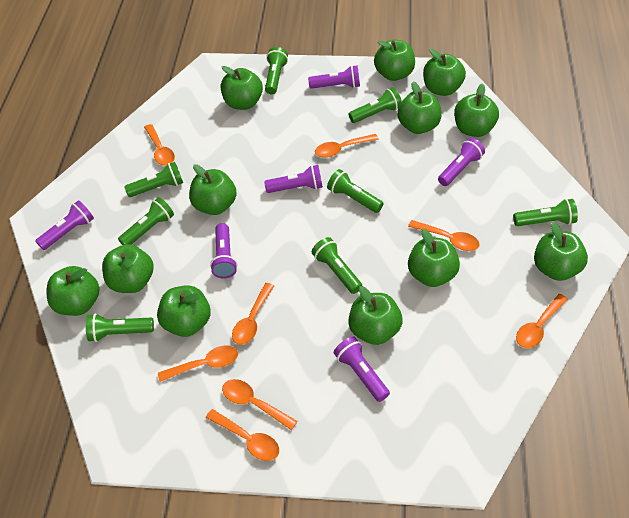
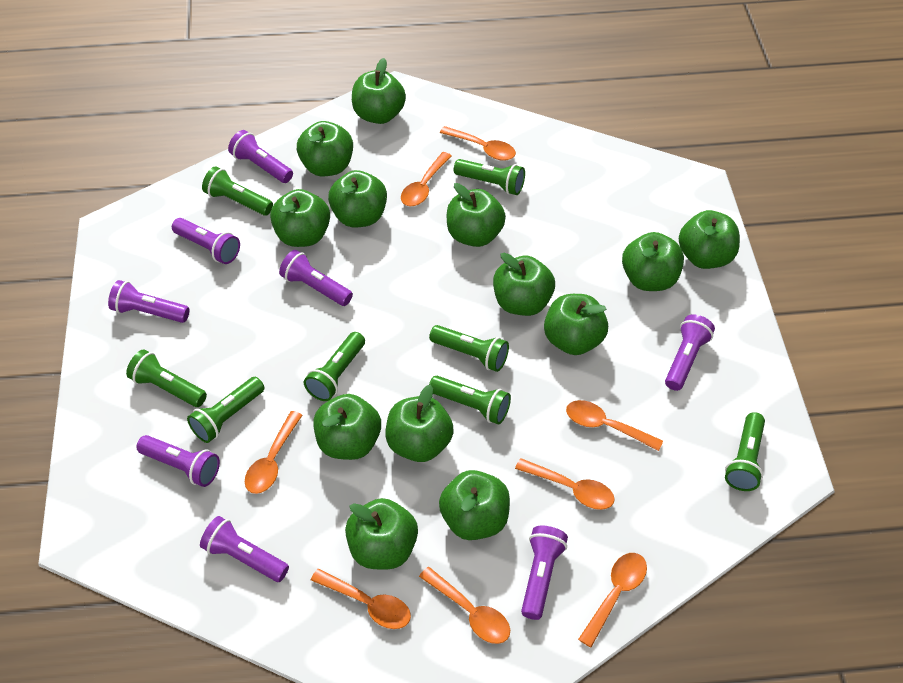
green apple: 12 -> 13
purple flashlight: 6 -> 8

